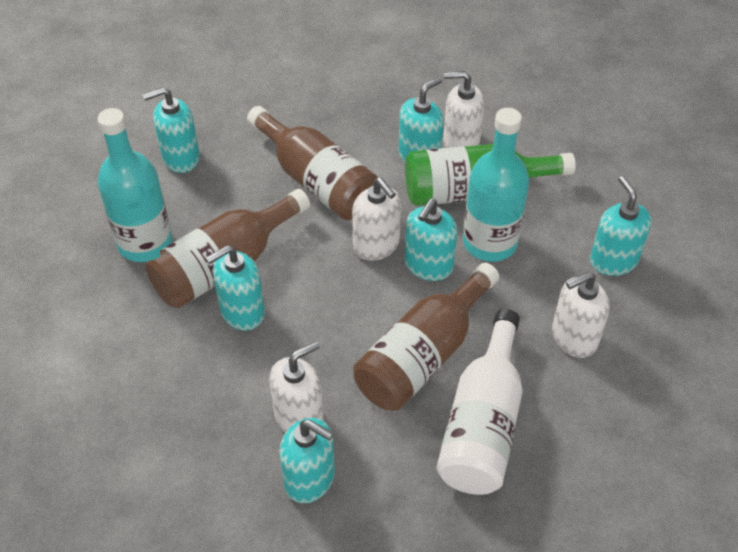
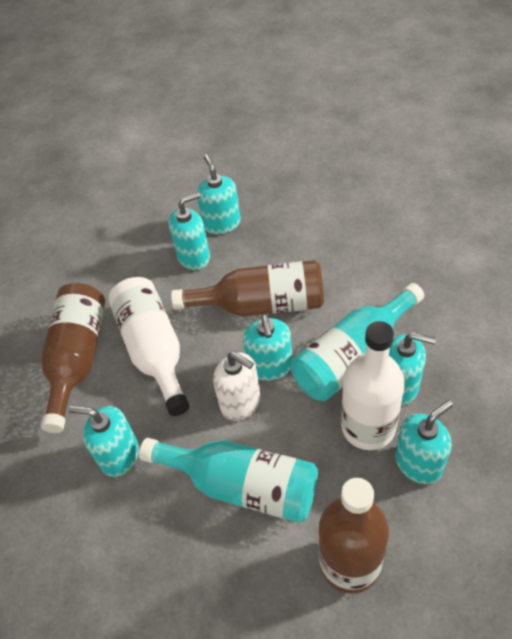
green bottle: 1 -> 0
white bottle: 1 -> 2
white soap dispenser: 4 -> 1

